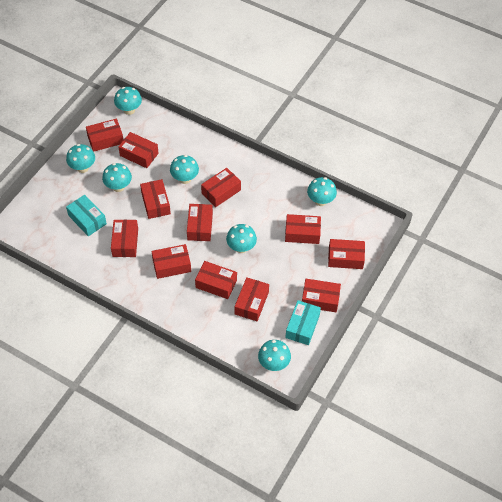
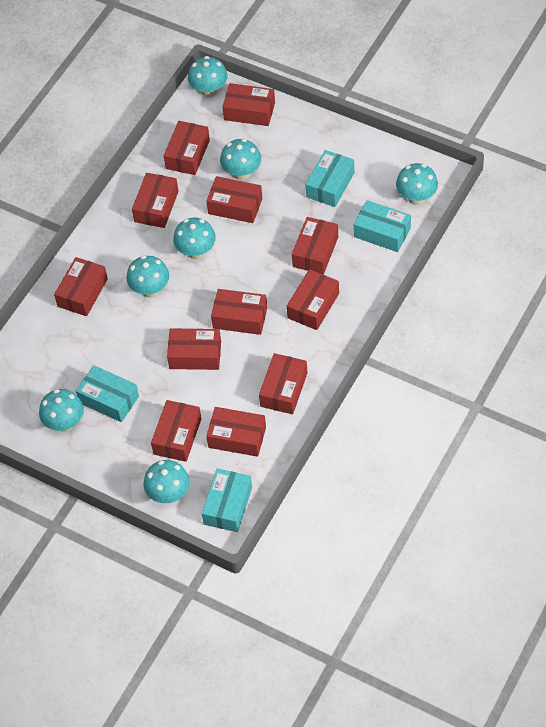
turquoise box: 2 -> 4

